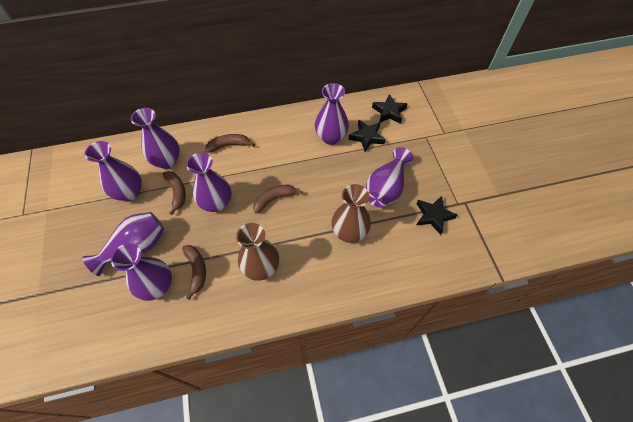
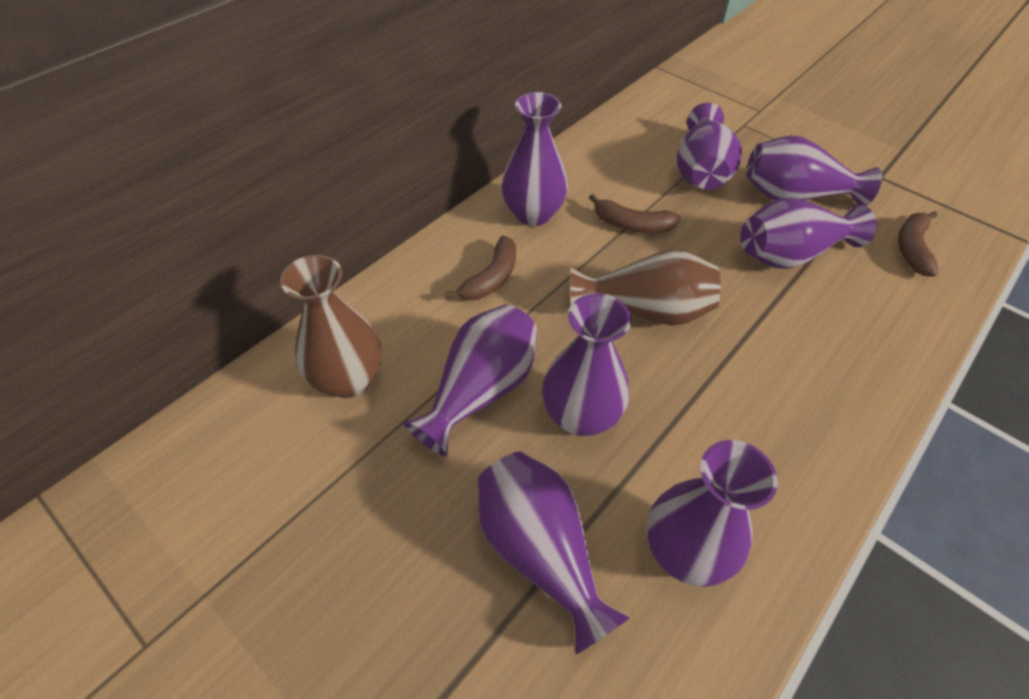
black star: 3 -> 0
brown banana: 4 -> 3
purple vase: 7 -> 8

